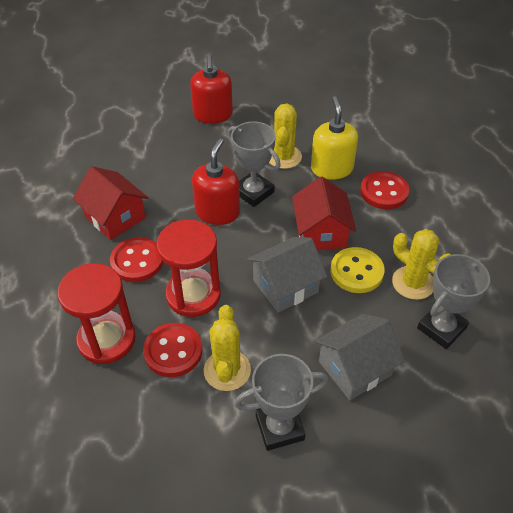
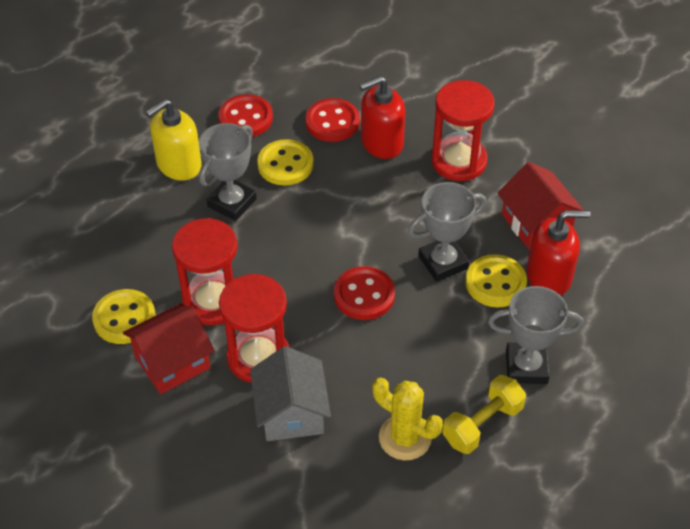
grey house: 2 -> 1
red hourglass: 2 -> 3
yellow button: 1 -> 3
yellow cactus: 3 -> 1
yellow dumbbell: 0 -> 1

